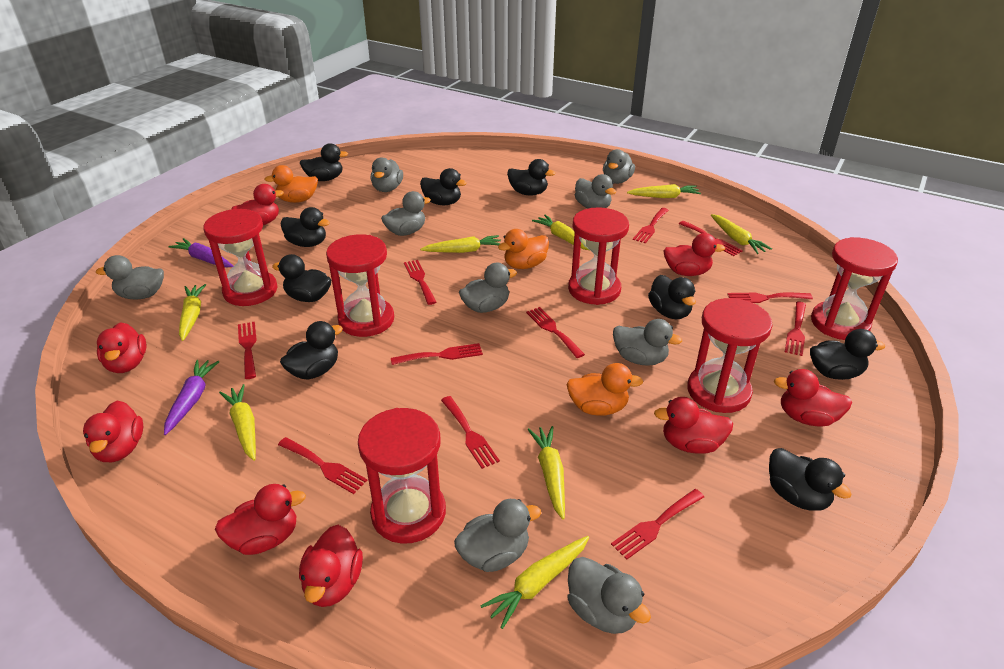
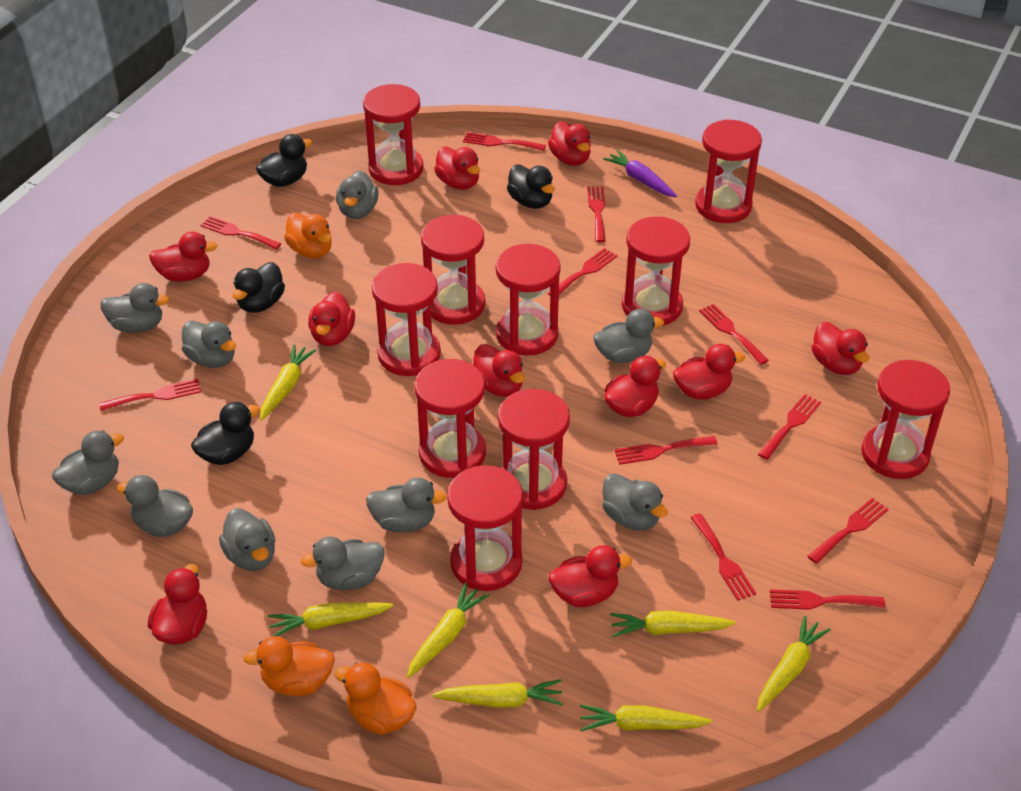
black duck: 9 -> 4
grey duck: 9 -> 10
purple carrot: 2 -> 1
red duck: 8 -> 10
red hourglass: 6 -> 10
yellow carrot: 8 -> 7

